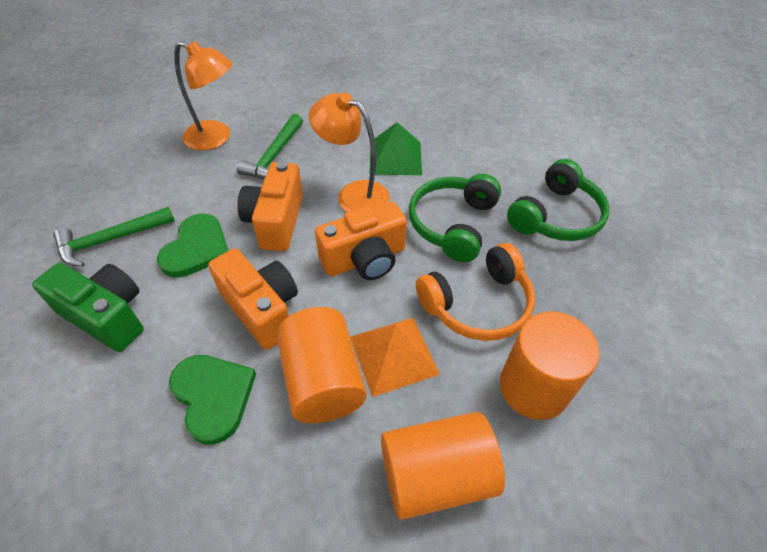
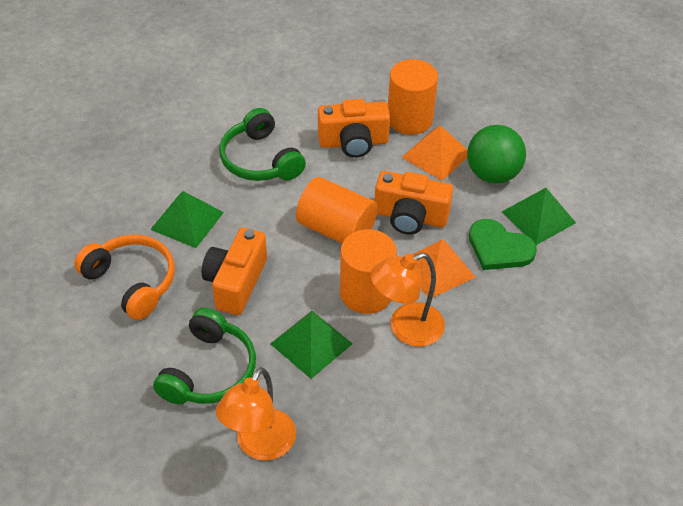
green ball: 0 -> 1
green camera: 1 -> 0
green hammer: 2 -> 0
green heart: 2 -> 1
green pyramid: 1 -> 3
orange pyramid: 1 -> 2

